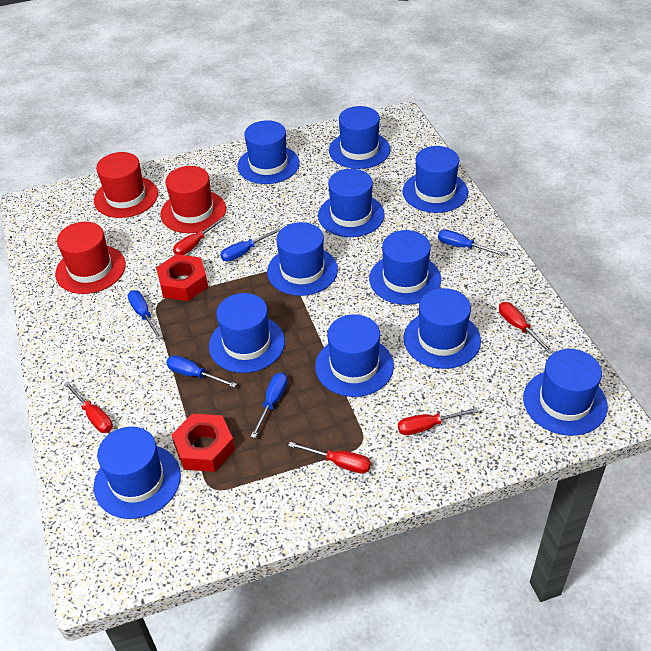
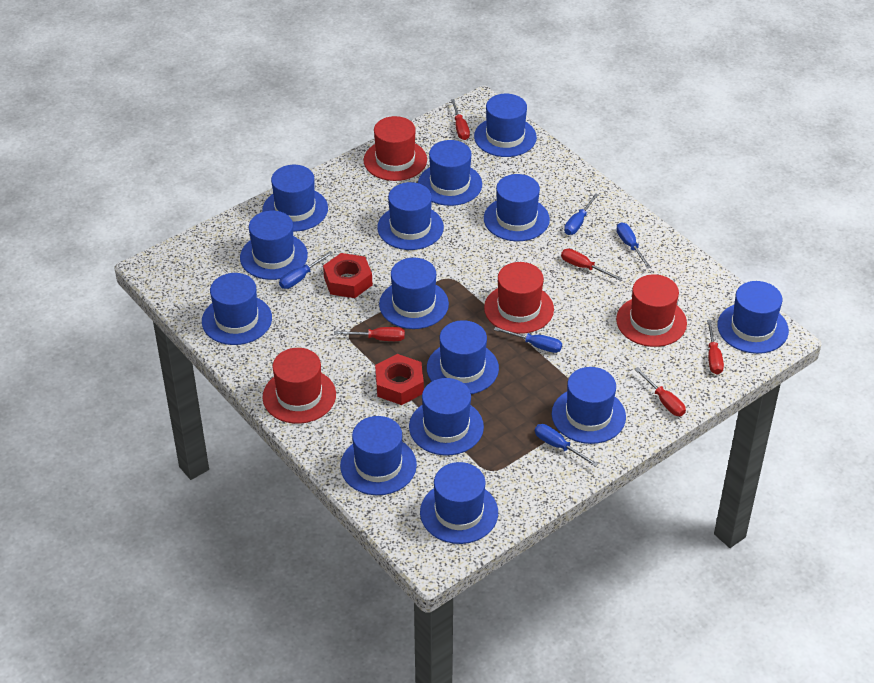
blue hat: 11 -> 14
red hat: 3 -> 4

